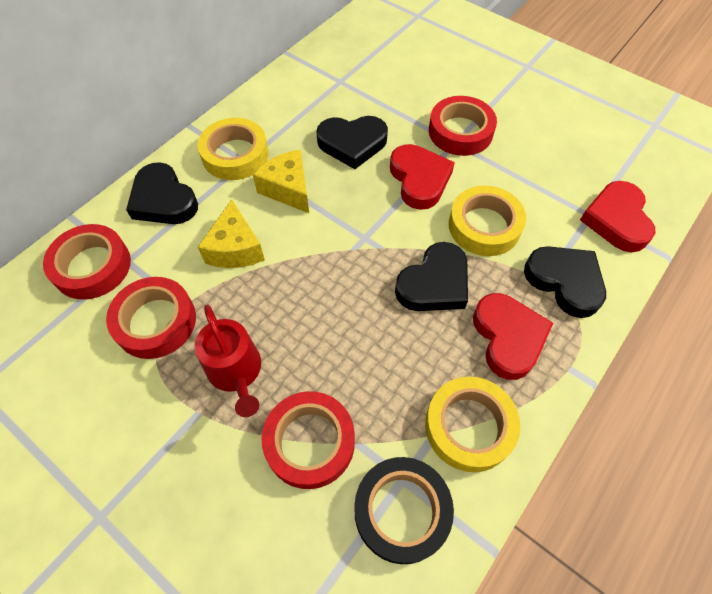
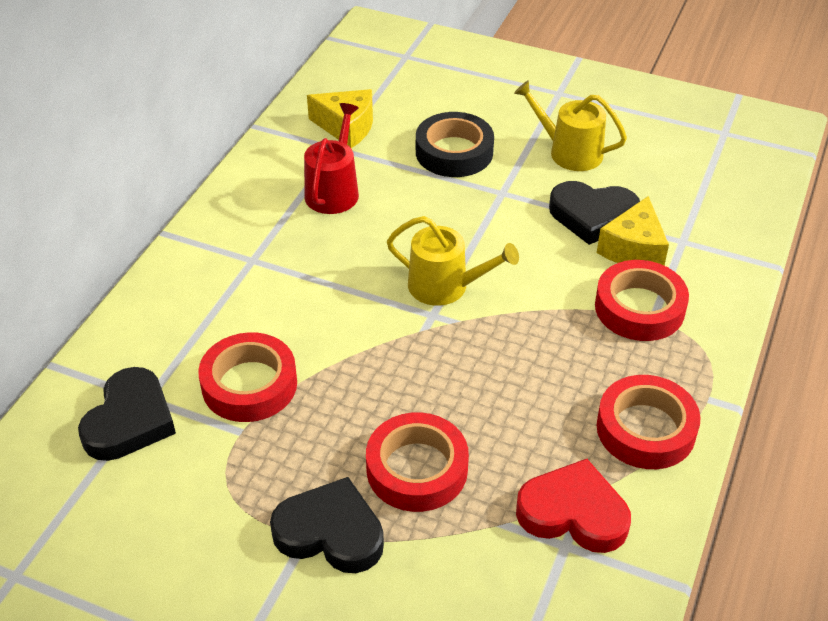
black heart: 4 -> 3
red heart: 3 -> 1
yellow tape: 3 -> 0
yellow watering can: 0 -> 2

